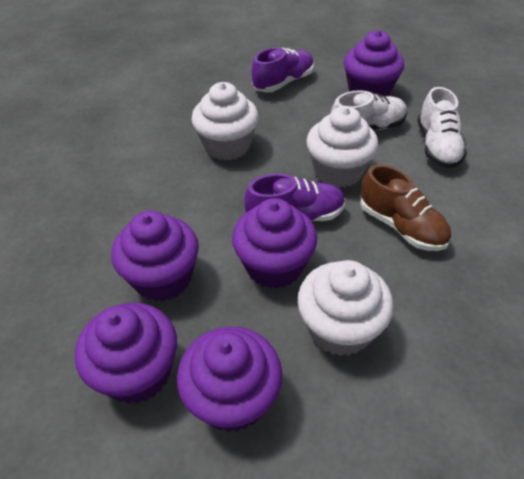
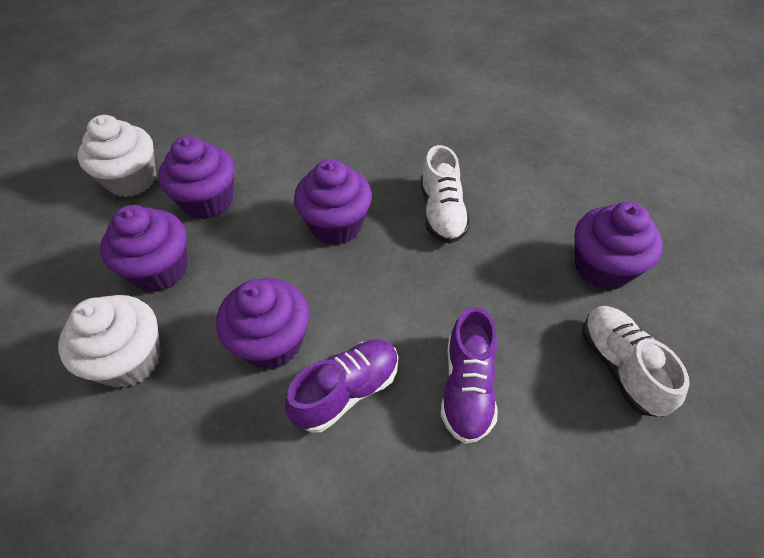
brown shoe: 1 -> 0
white cupcake: 3 -> 2

